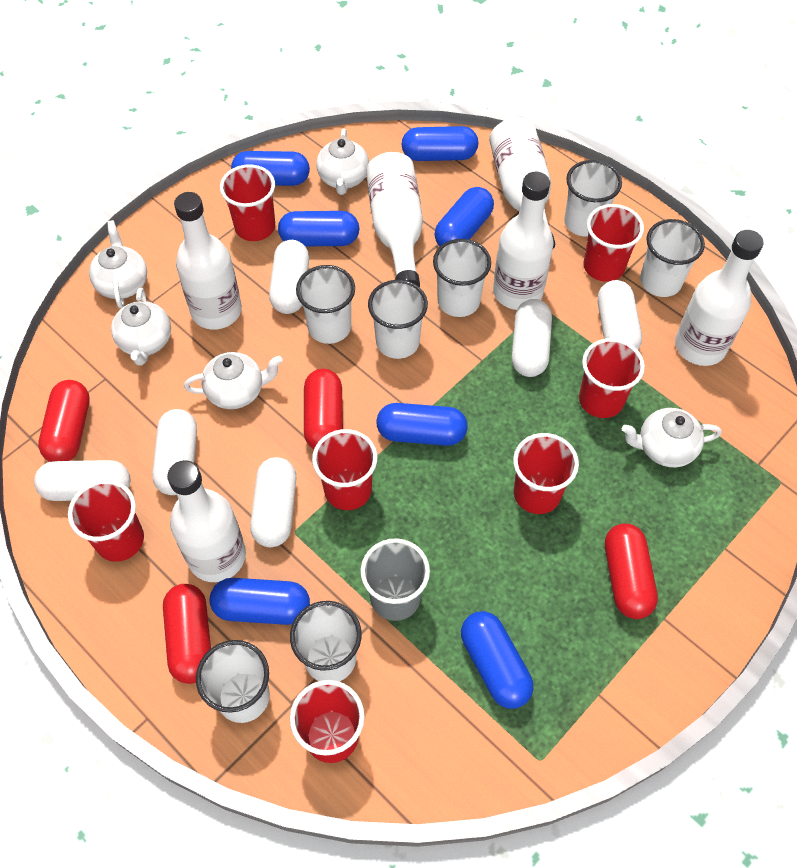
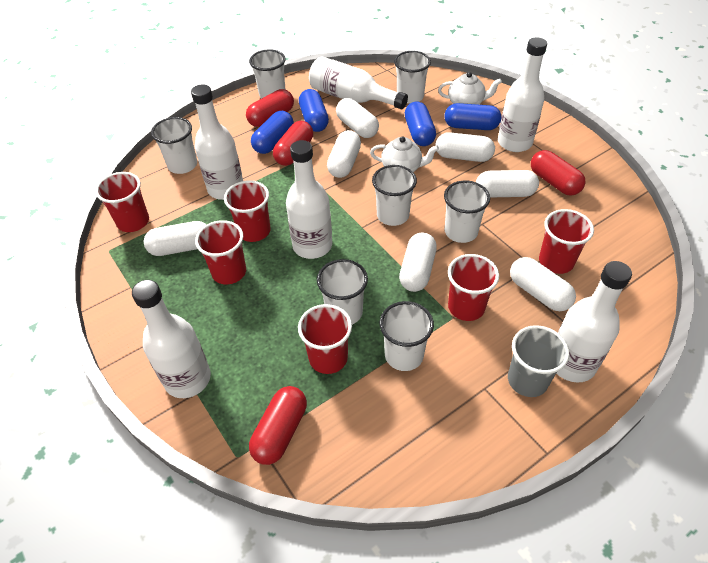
blue capsule: 7 -> 4
red cup: 7 -> 6
white capsule: 6 -> 7
white teapot: 5 -> 2

